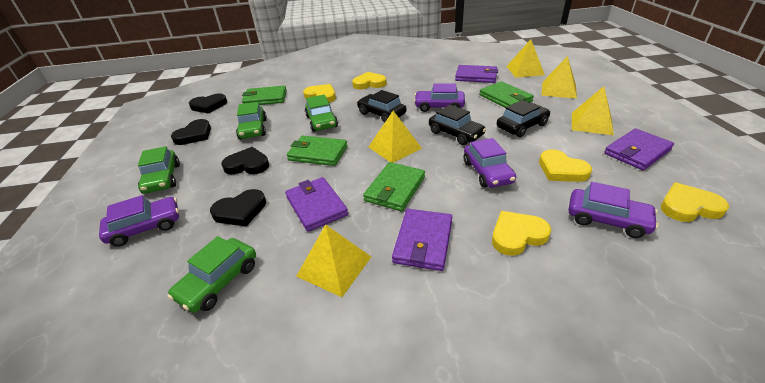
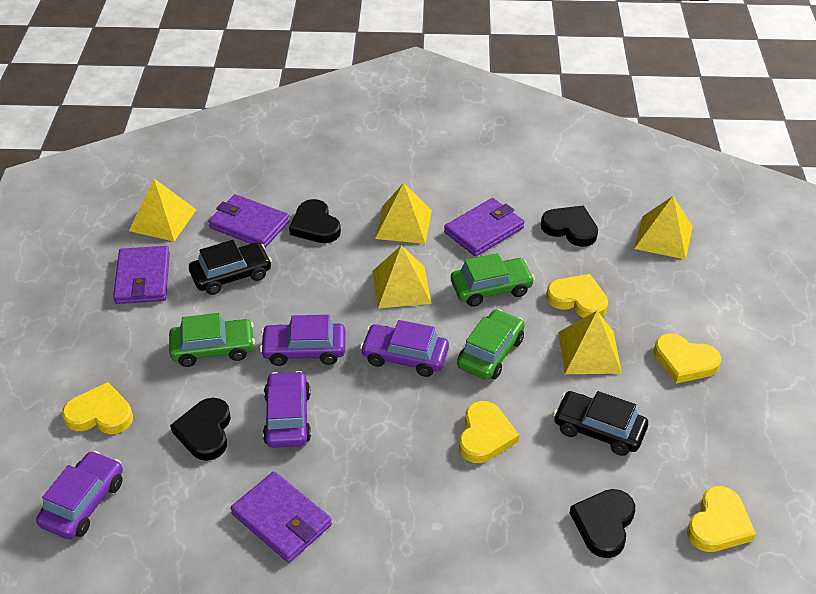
black car: 3 -> 2
green car: 4 -> 3
green wallet: 4 -> 0

